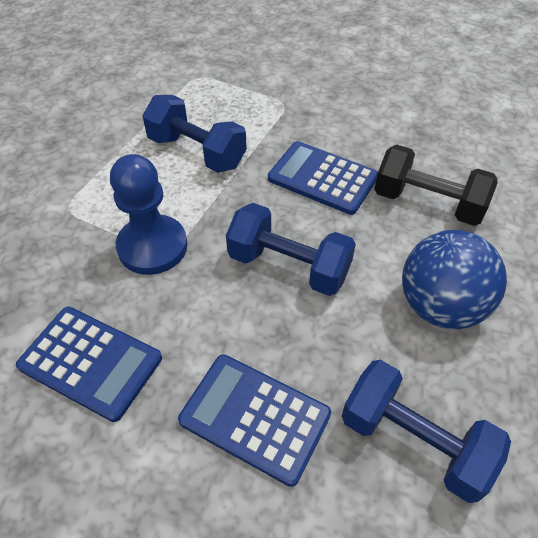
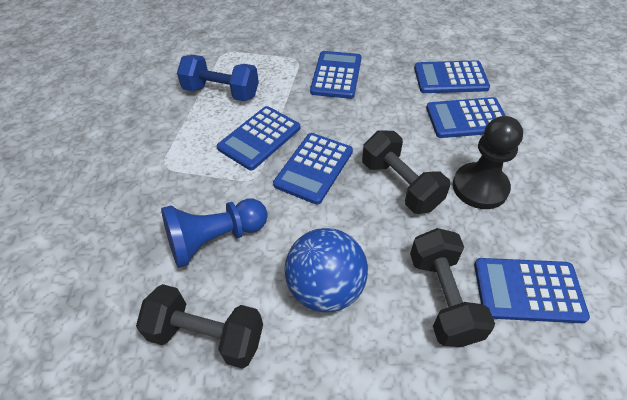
black dumbbell: 1 -> 3
black pawn: 0 -> 1
blue calculator: 3 -> 6
blue dumbbell: 3 -> 1

